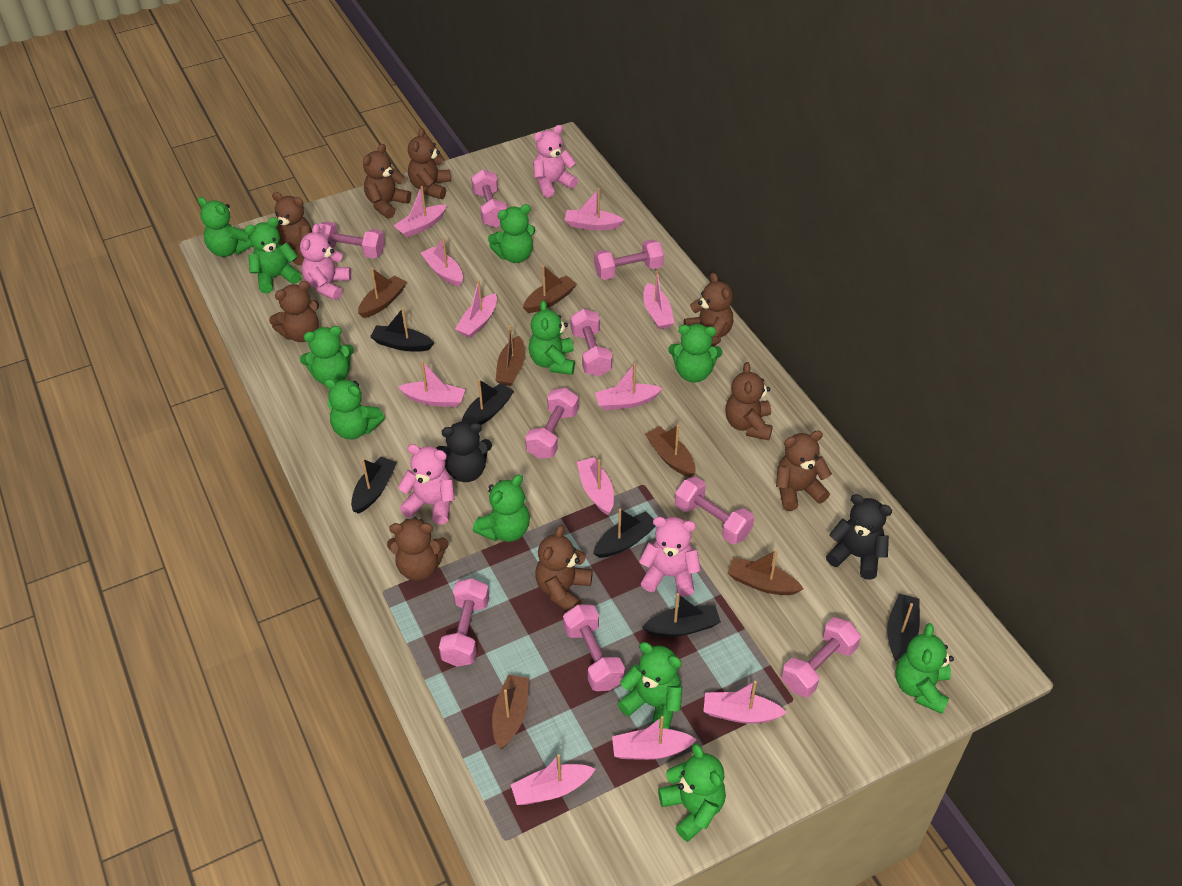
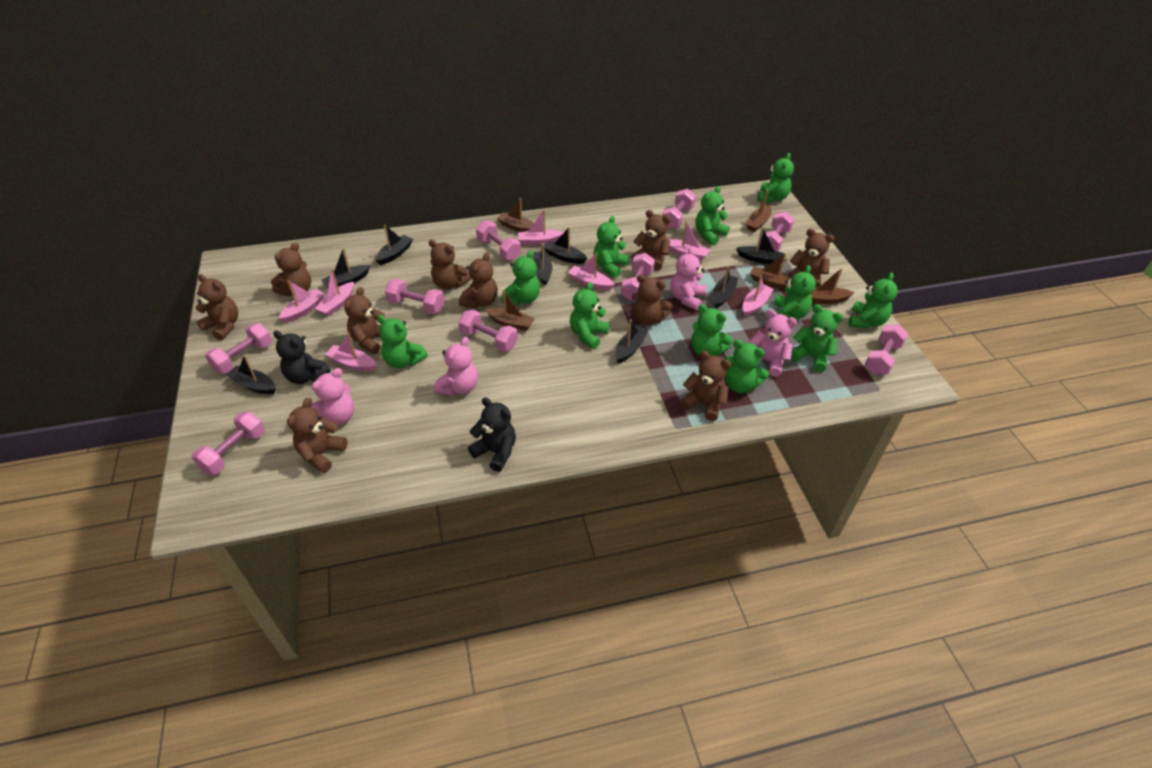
black boat: 6 -> 8
brown boat: 6 -> 5
brown teddy bear: 9 -> 10
pink boat: 11 -> 7

